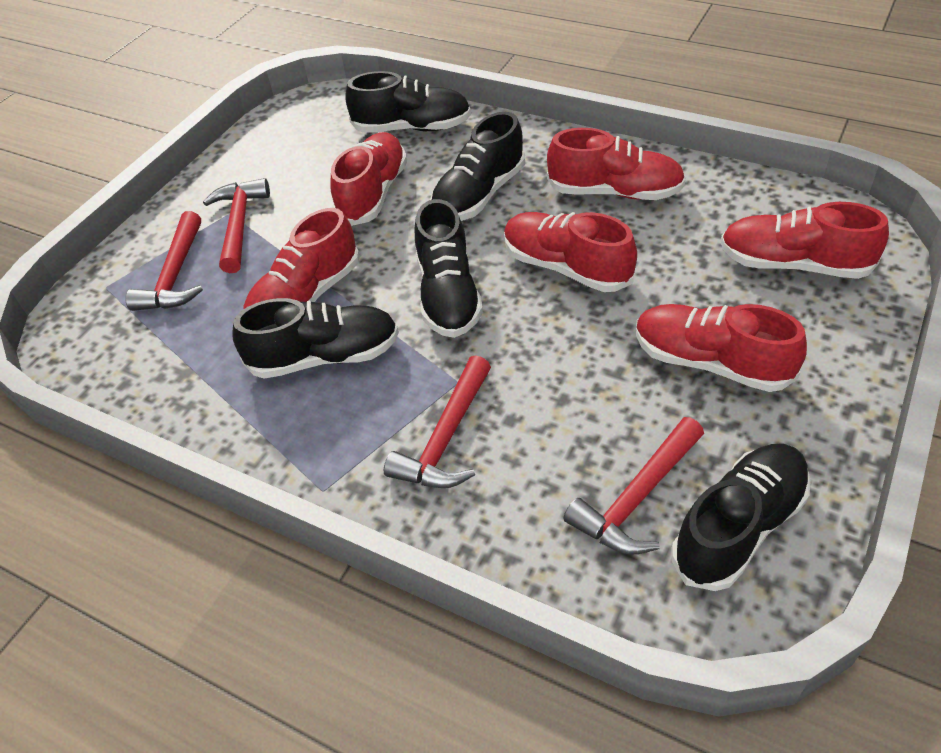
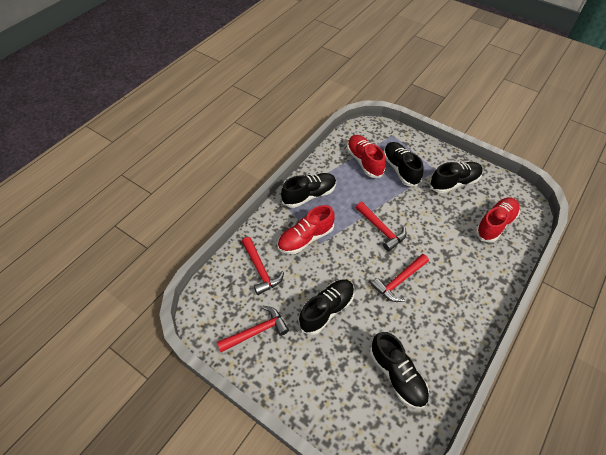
red shoe: 6 -> 3

